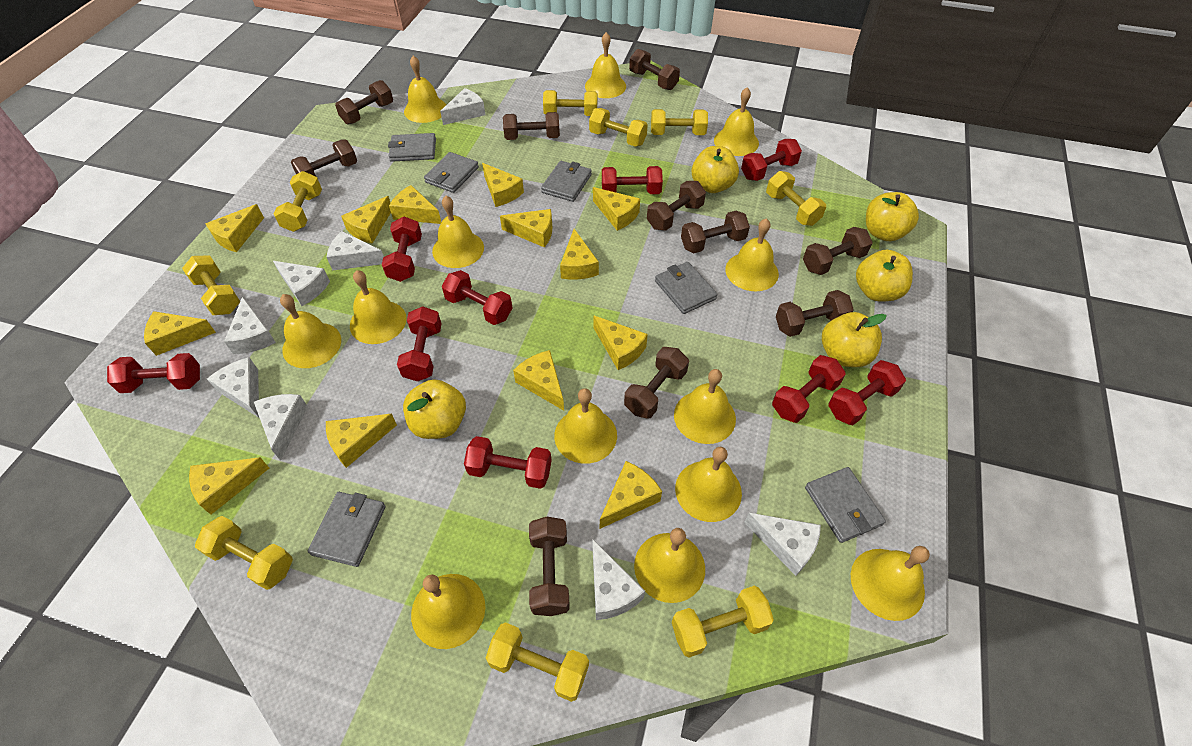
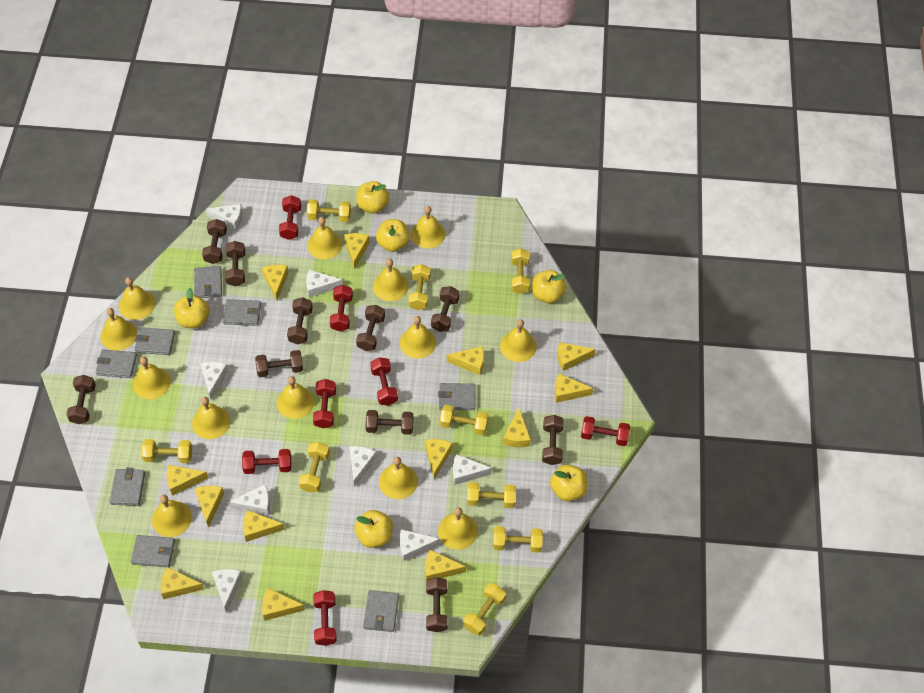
grey wallet: 6 -> 8
red dumbbell: 9 -> 7
yellow apple: 5 -> 6

